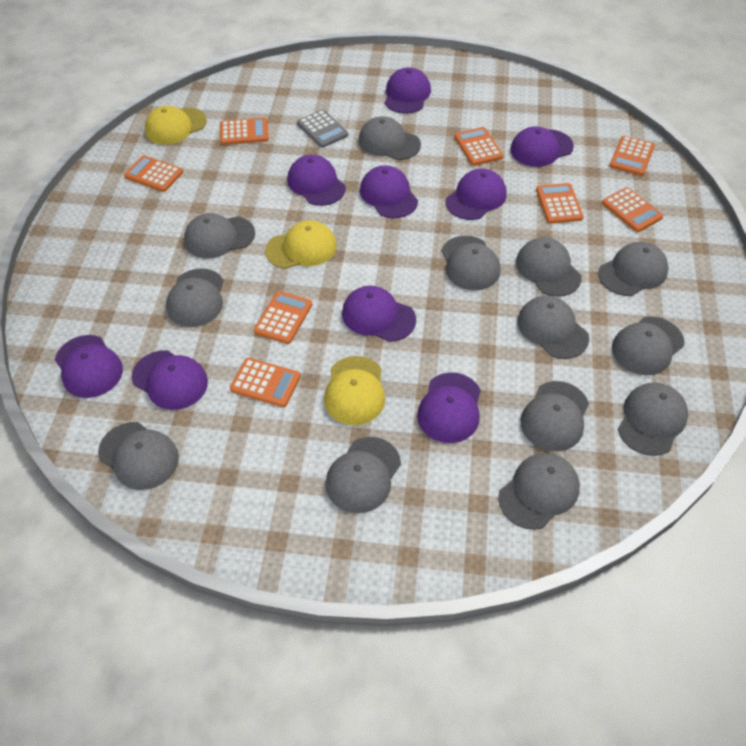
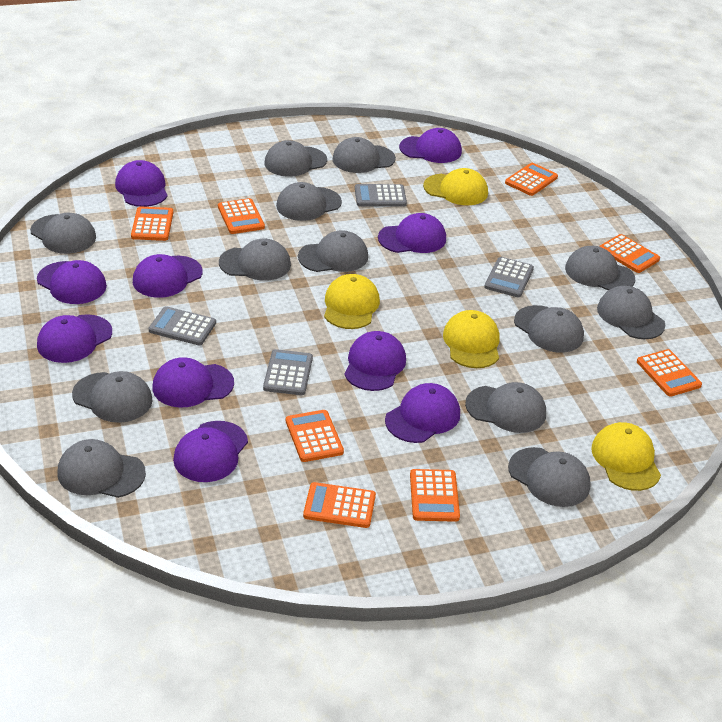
grey calculator: 1 -> 4
purple cap: 9 -> 10
yellow cap: 3 -> 4

